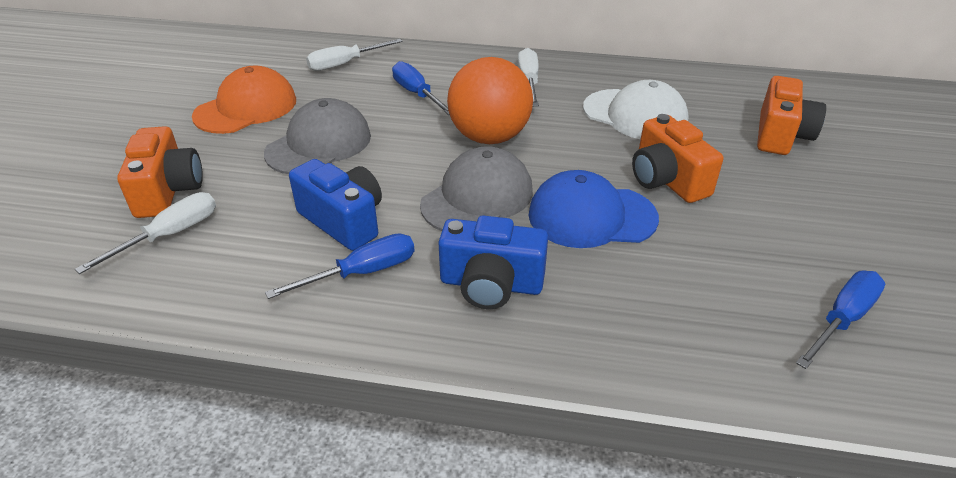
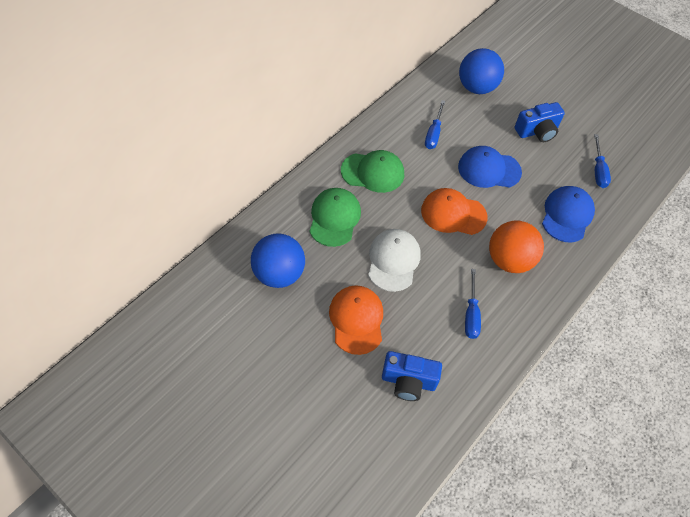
blue ball: 0 -> 2
blue cap: 1 -> 2
green cap: 0 -> 2
grey cap: 2 -> 0
orange camera: 3 -> 0
orange cap: 1 -> 2
white screwdriver: 3 -> 0

